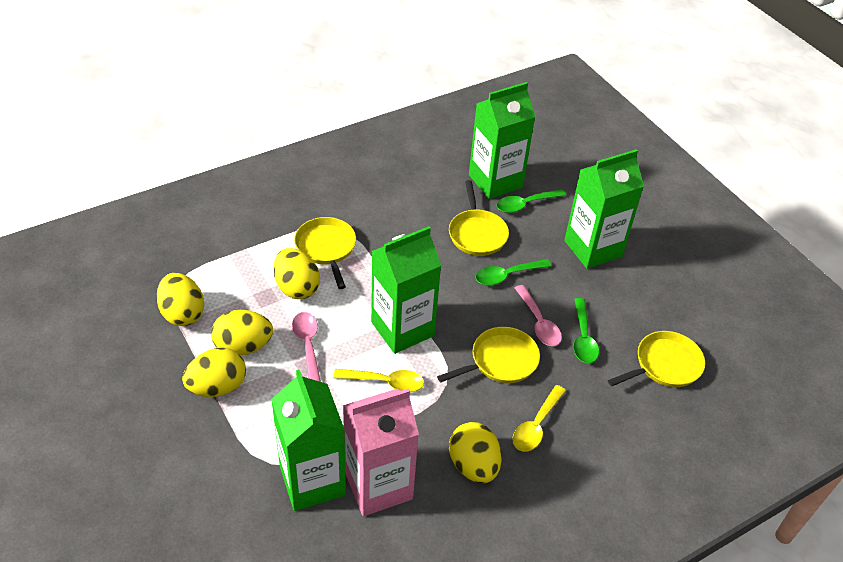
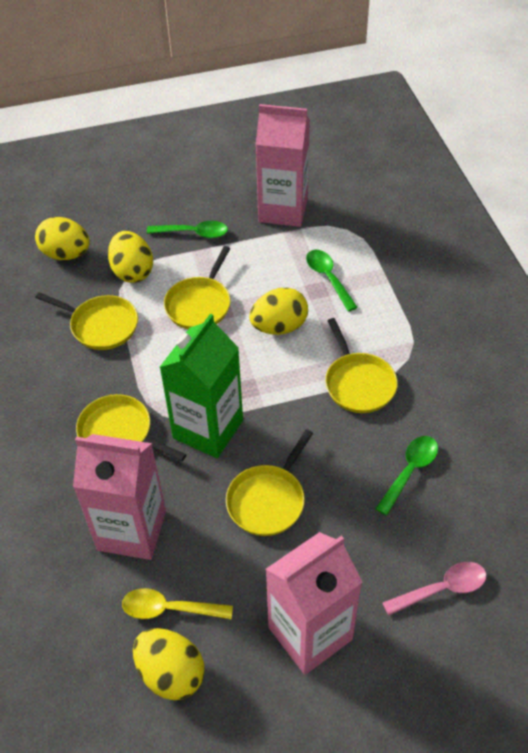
green carton: 4 -> 1
pink carton: 1 -> 3
pink spoon: 2 -> 1
yellow egg: 5 -> 4
yellow pan: 4 -> 5
yellow spoon: 2 -> 1

